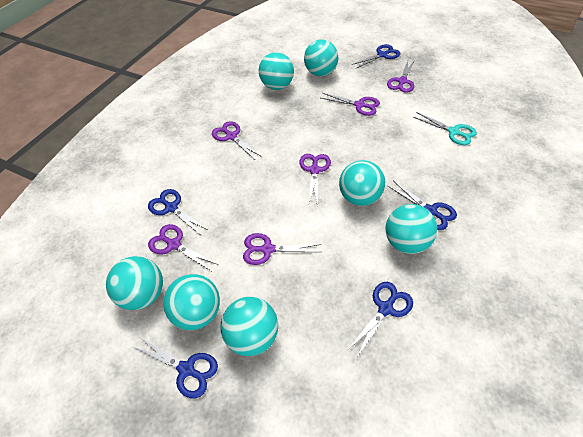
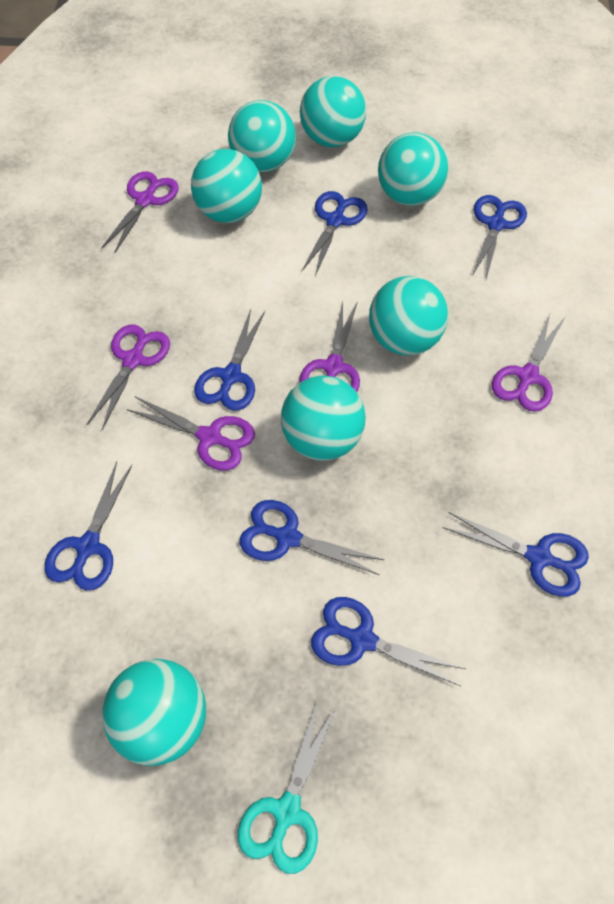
blue scissors: 5 -> 7
purple scissors: 6 -> 5

